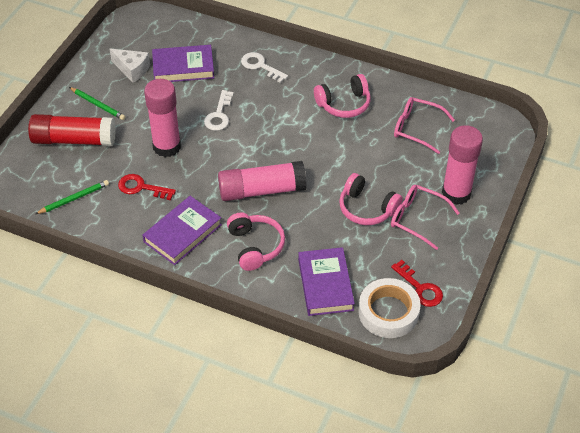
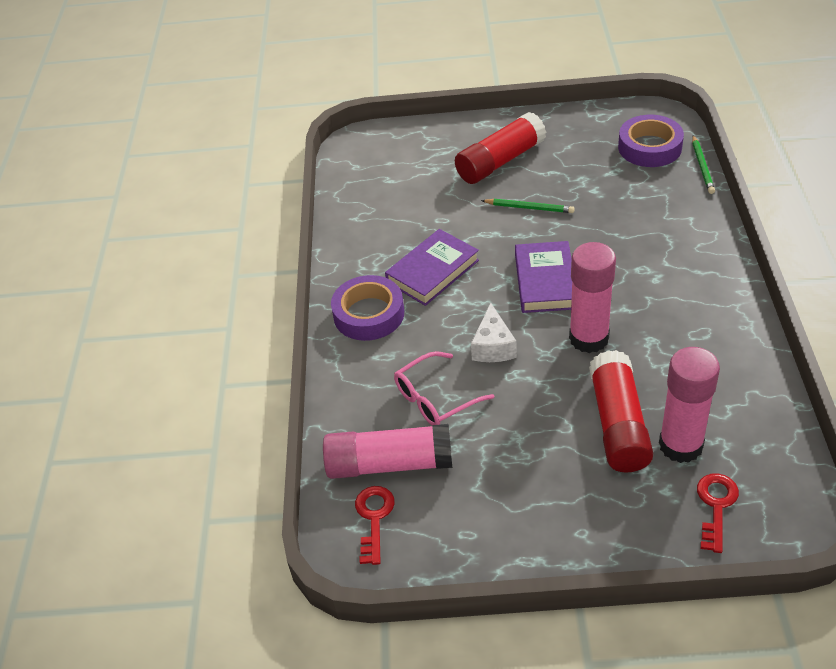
pink glasses: 2 -> 1
pink headphones: 3 -> 0
purple book: 3 -> 2
purple tape: 0 -> 2
red glue stick: 1 -> 2
white key: 2 -> 0
white tape: 1 -> 0

